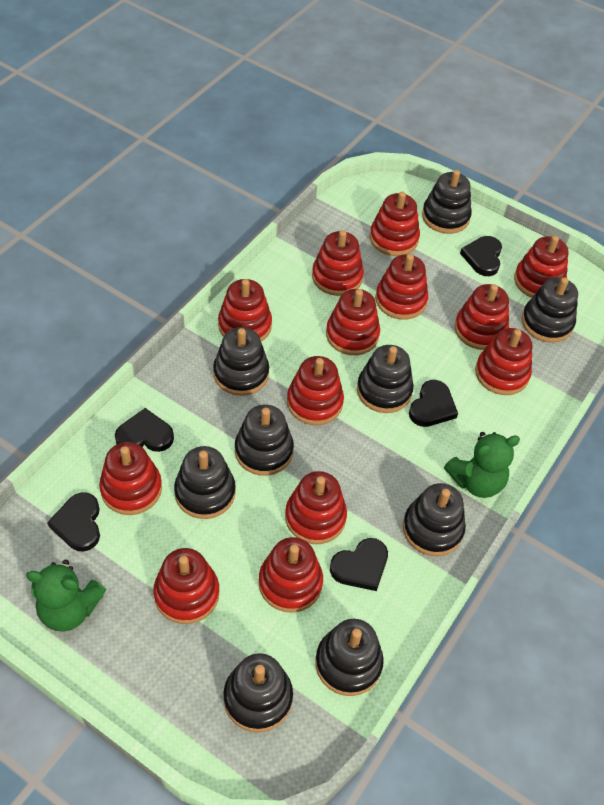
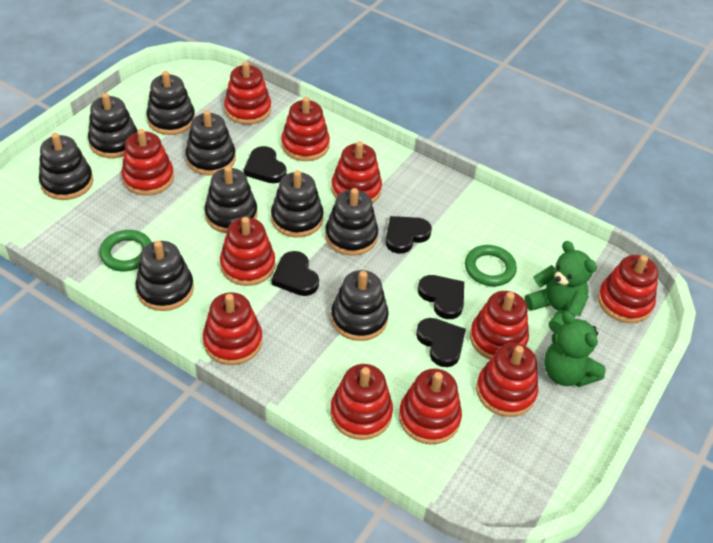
green ring: 0 -> 2
red stacking toy: 13 -> 11

